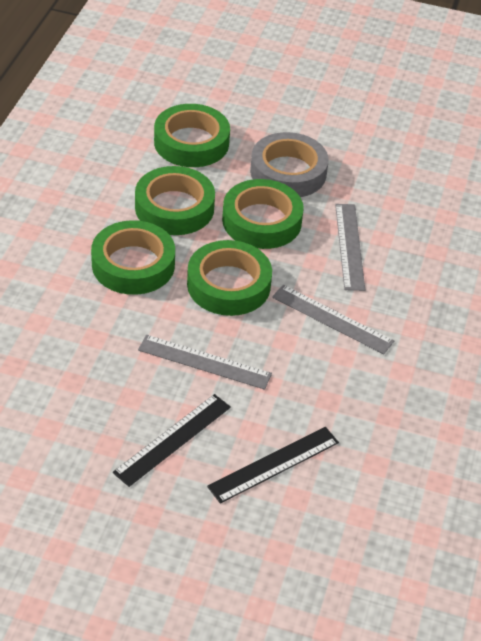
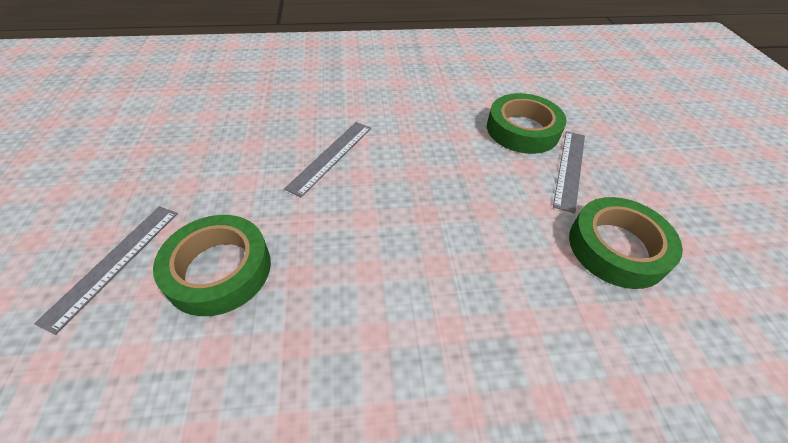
black ruler: 2 -> 0
green tape: 5 -> 3
grey tape: 1 -> 0

